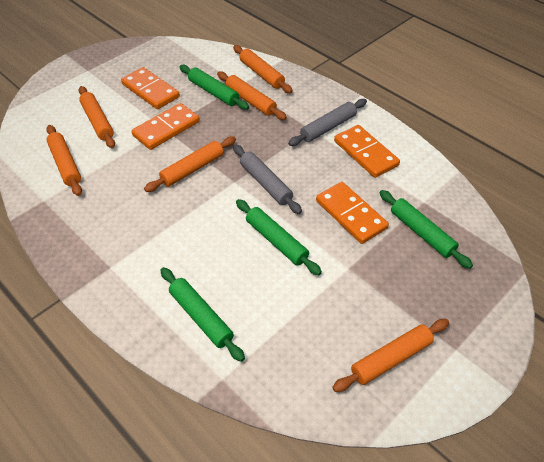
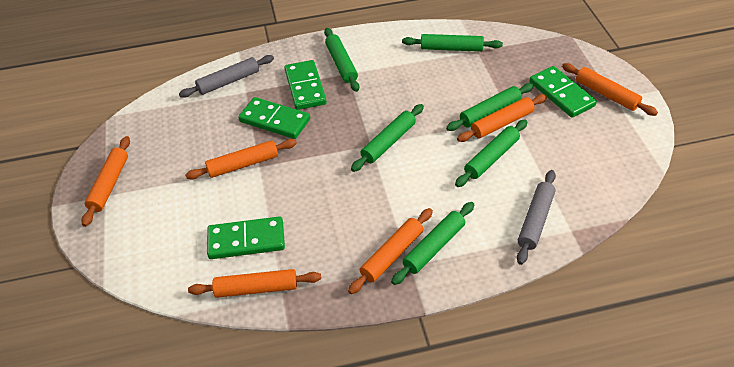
green domino: 0 -> 4
green rolling pin: 4 -> 6
orange domino: 4 -> 0

